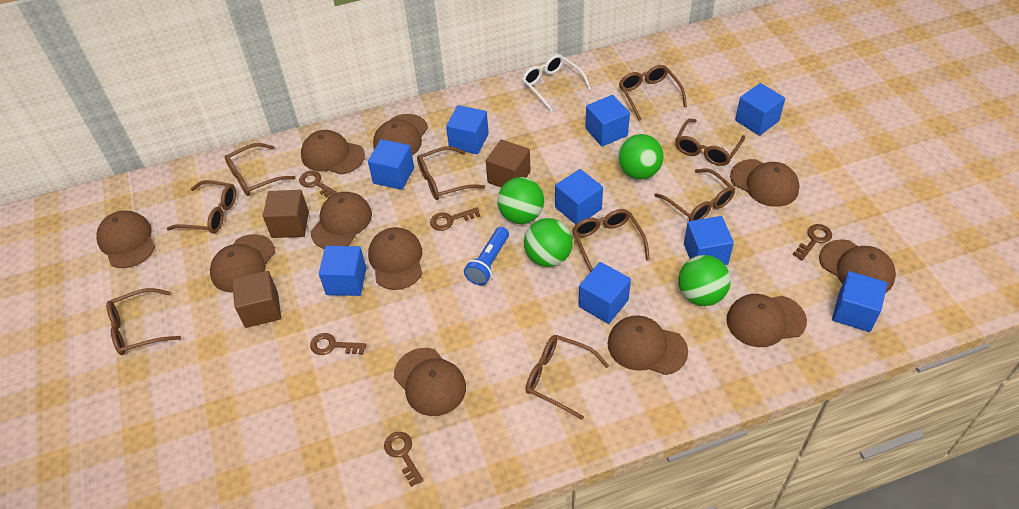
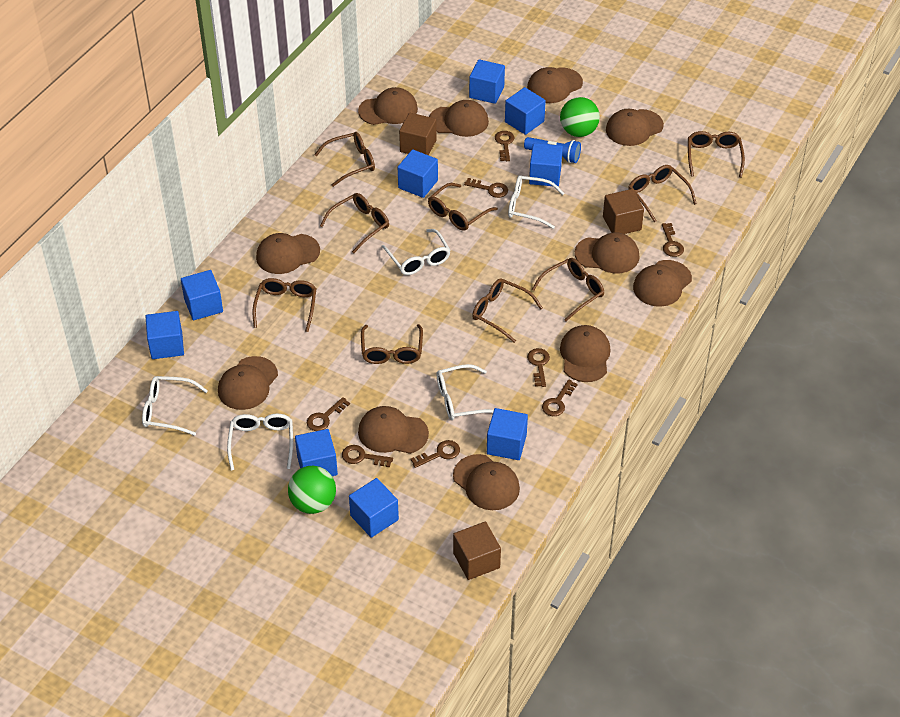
brown key: 5 -> 8
green ball: 4 -> 2
white glasses: 1 -> 5

